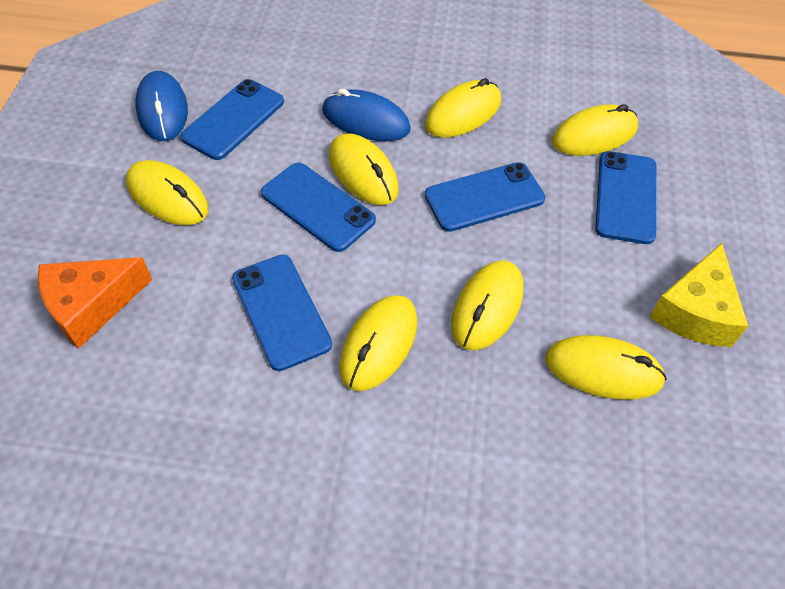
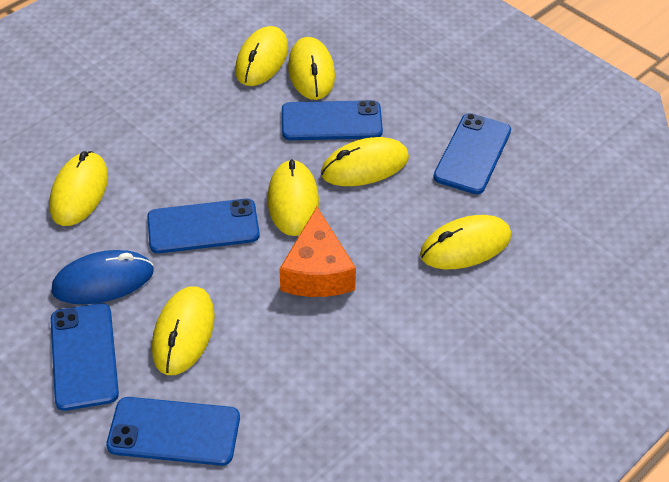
blue mouse: 2 -> 1
yellow cheese: 1 -> 0

